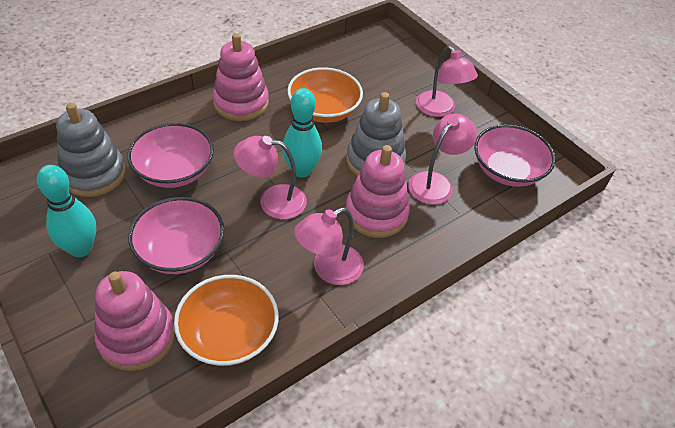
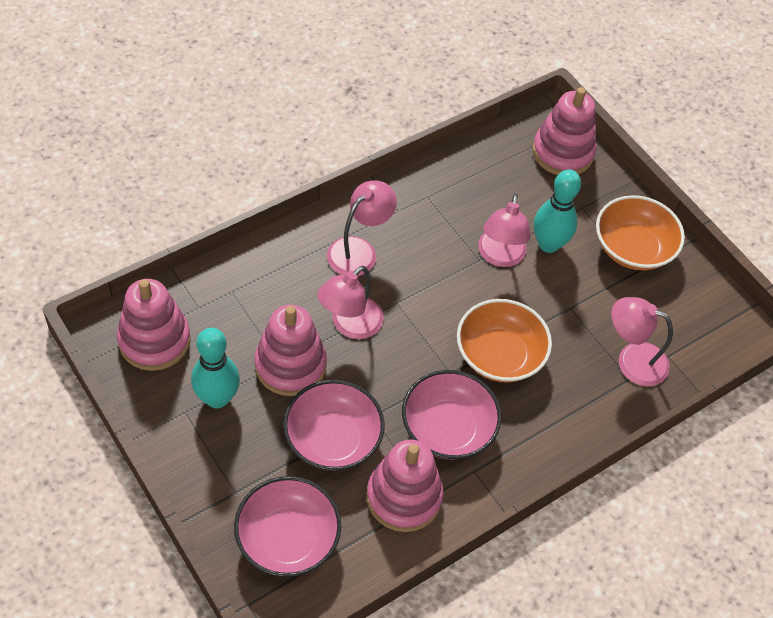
grey stacking toy: 2 -> 0
pink stacking toy: 3 -> 4

